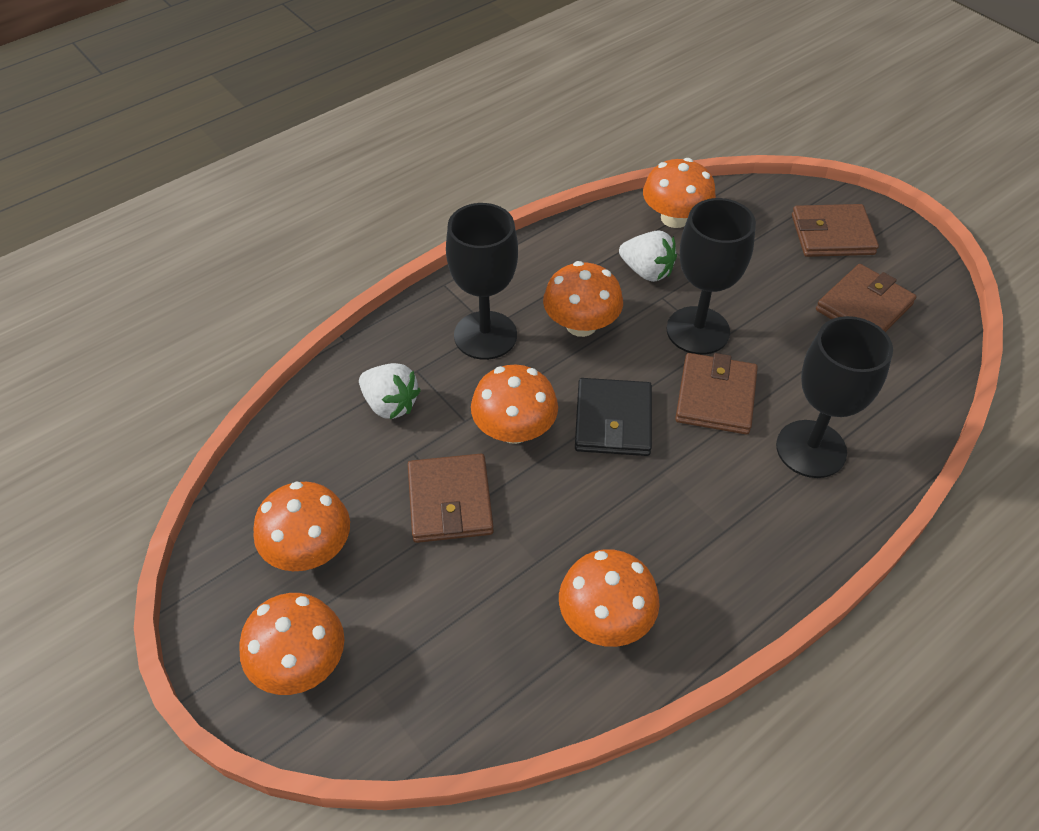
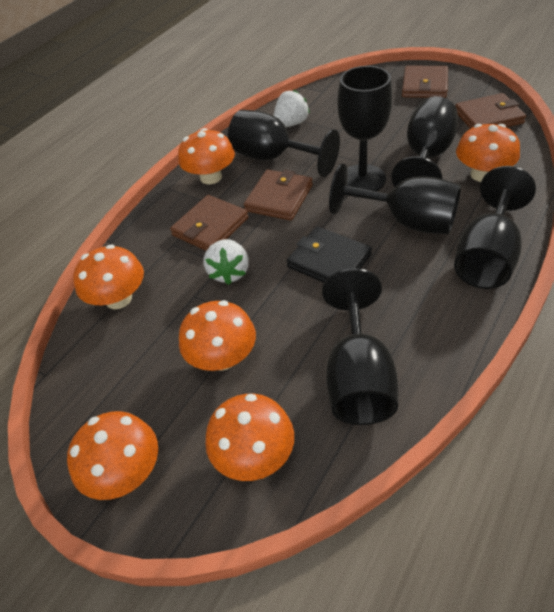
black goblet: 3 -> 6

